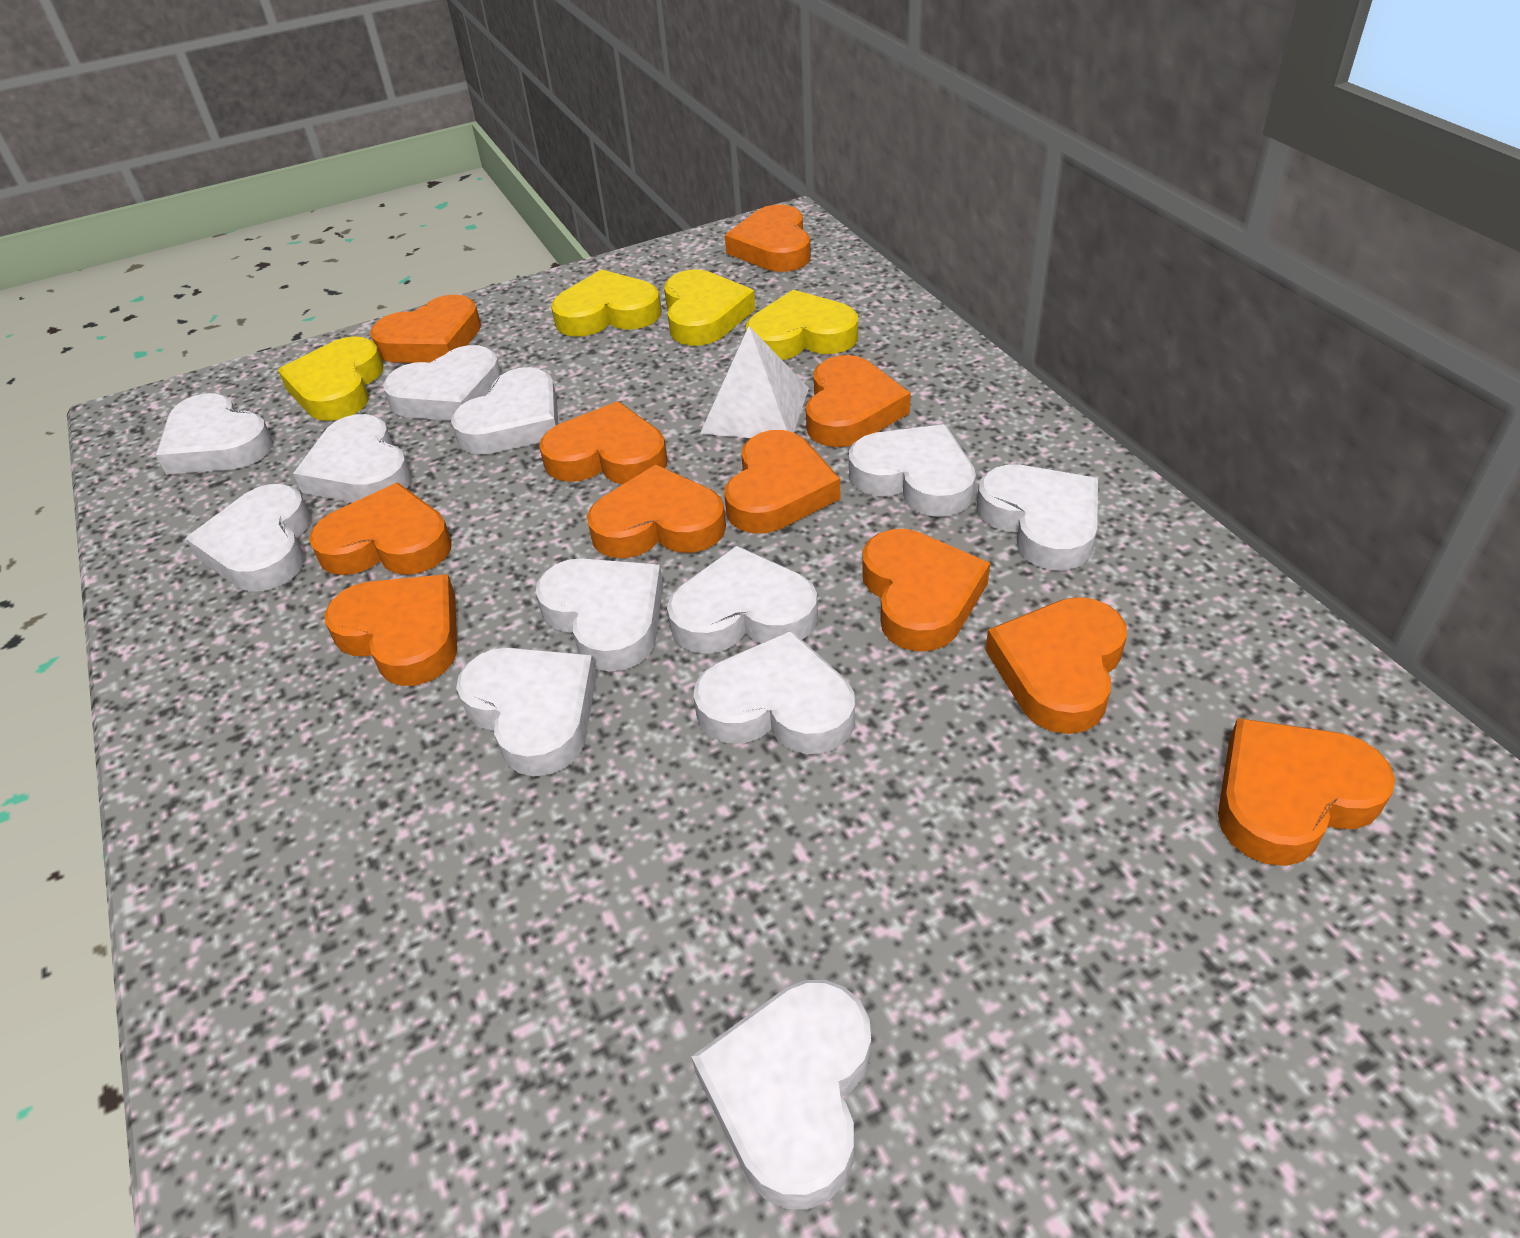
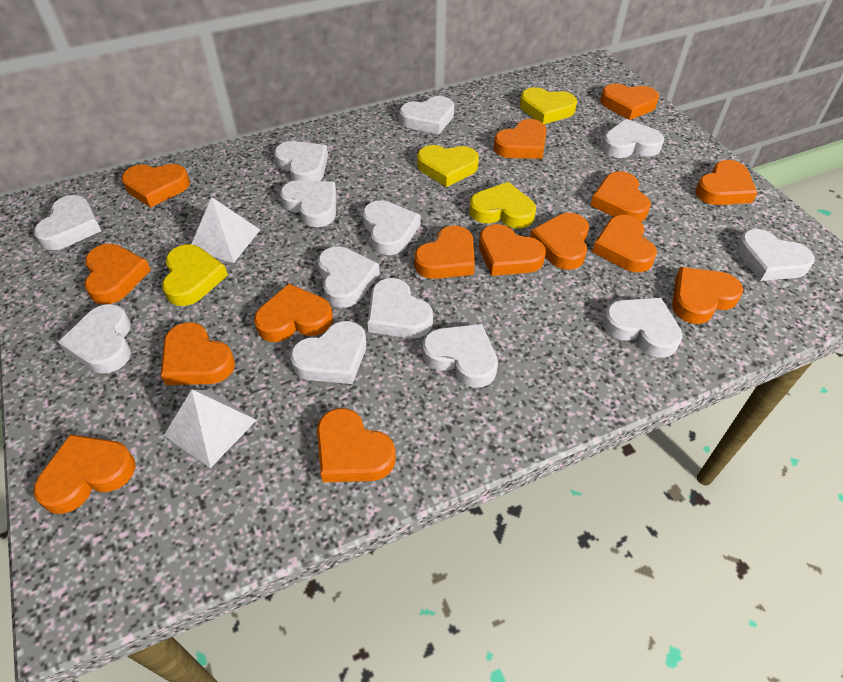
orange heart: 11 -> 15
white heart: 12 -> 13
white pyramid: 1 -> 2

